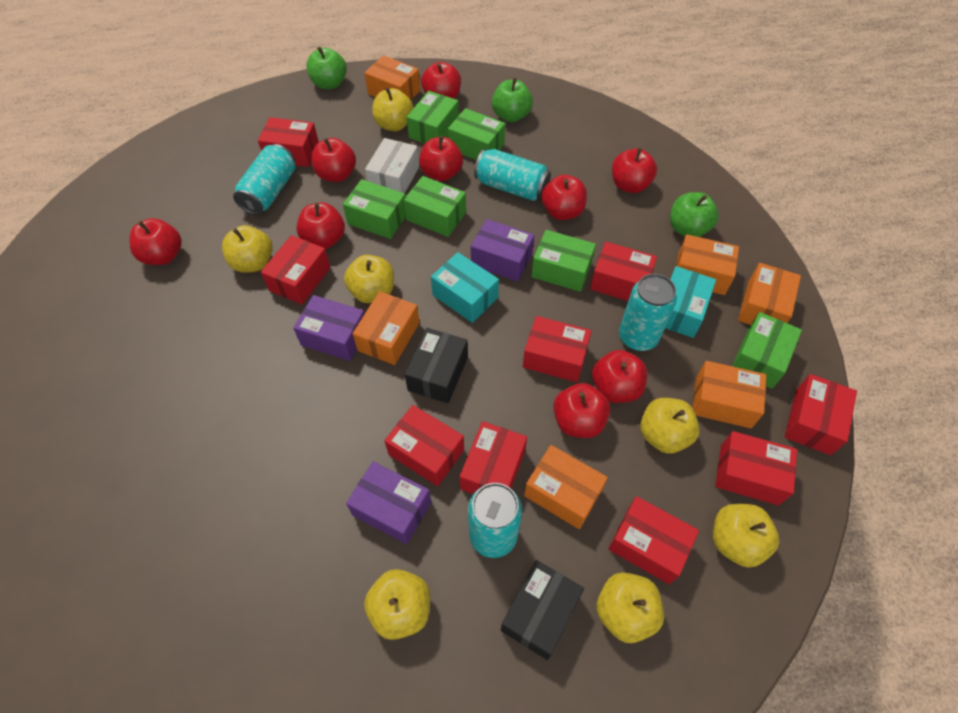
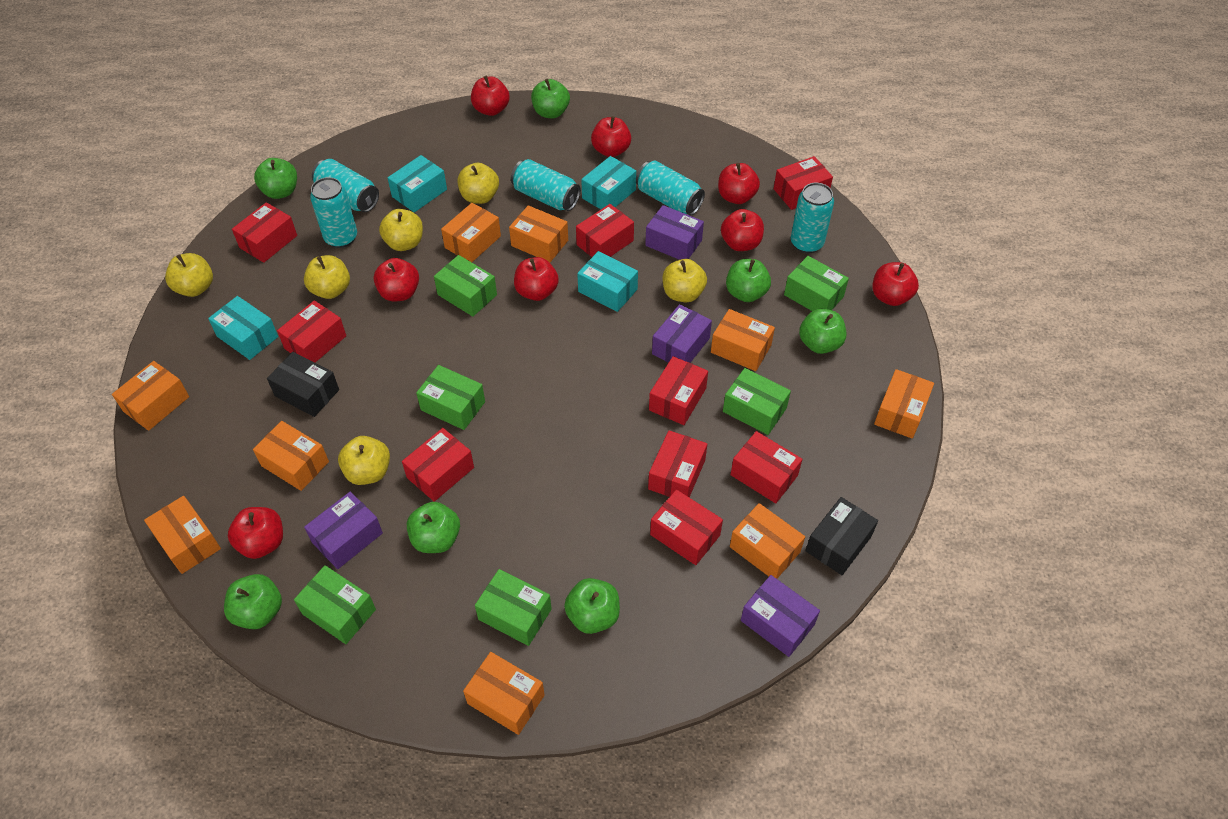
green apple: 3 -> 7
orange box: 6 -> 9
purple box: 3 -> 4
red apple: 9 -> 8
turquoise box: 2 -> 4
turquoise can: 4 -> 5
white box: 1 -> 0
yellow apple: 7 -> 6

